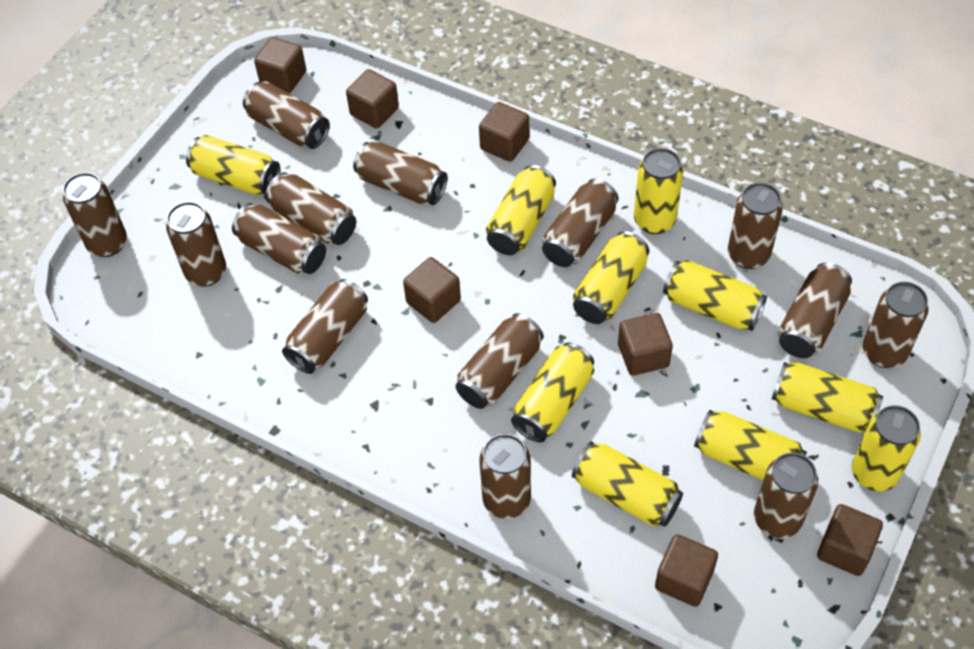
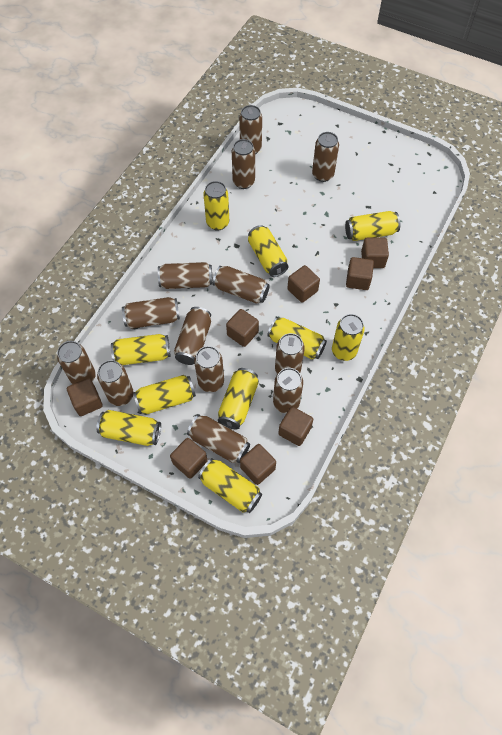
brown can: 14 -> 13
brown cube: 7 -> 8

